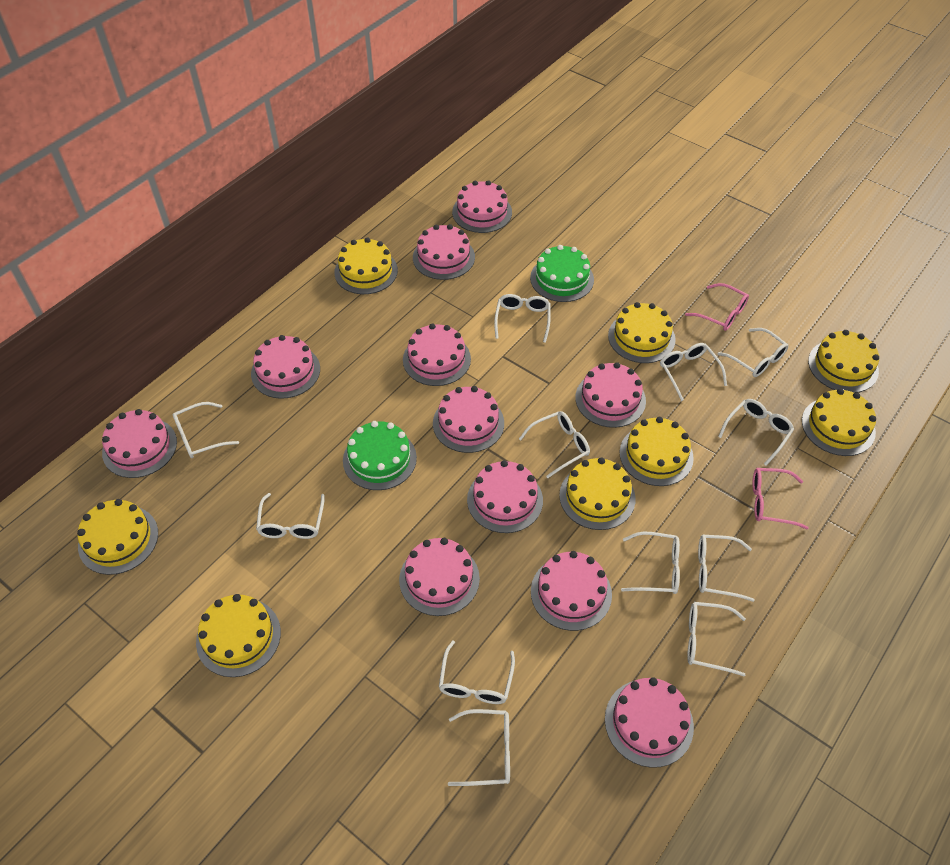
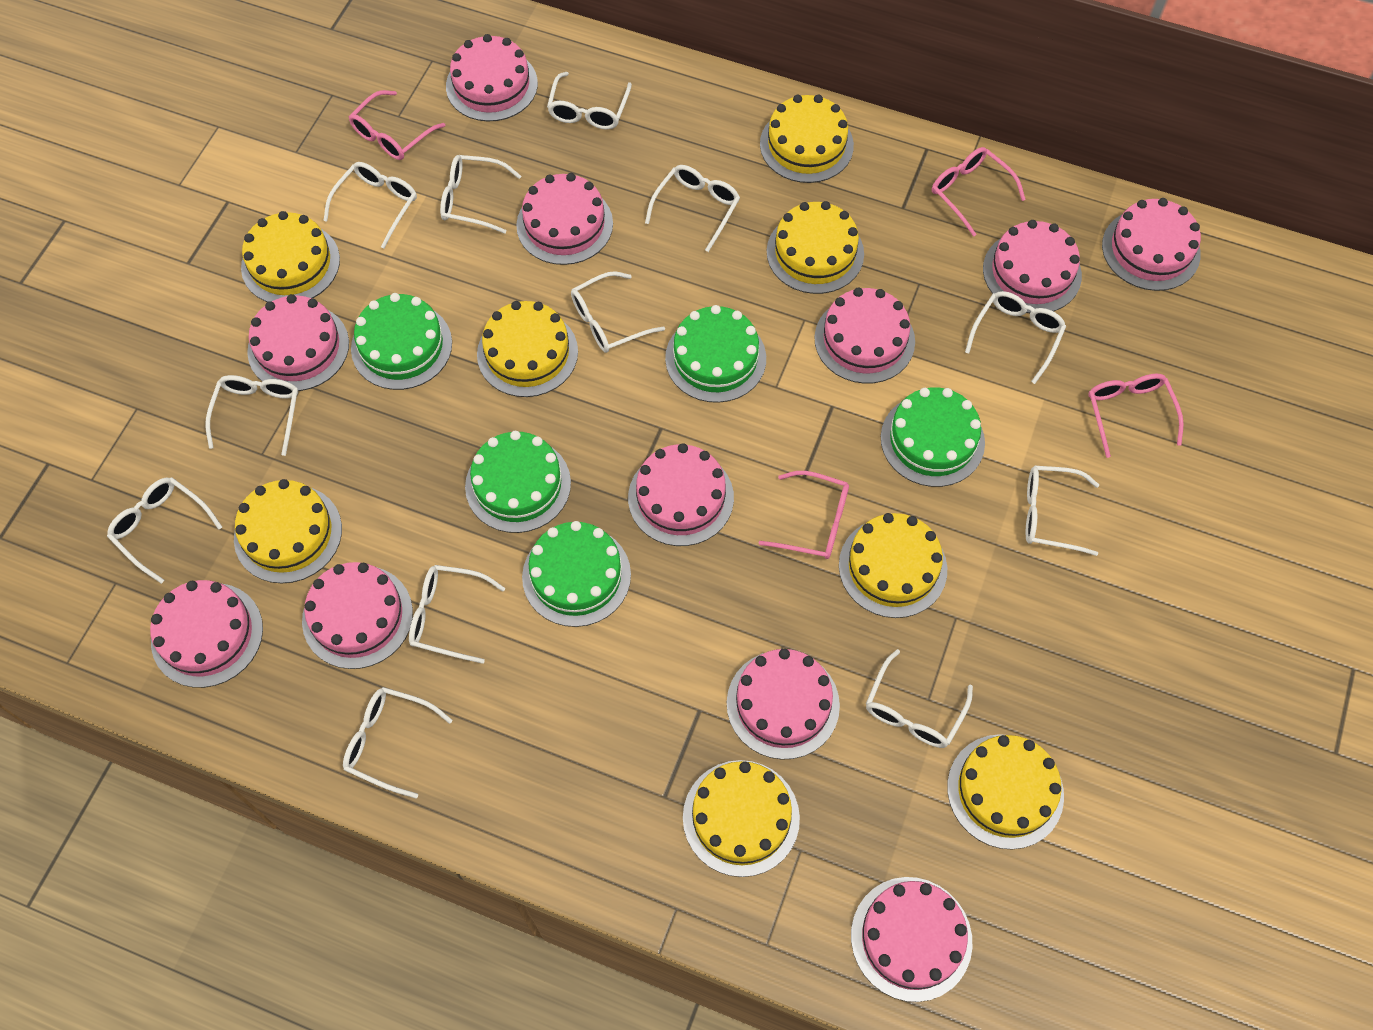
green cake: 2 -> 5
pink glasses: 2 -> 4

